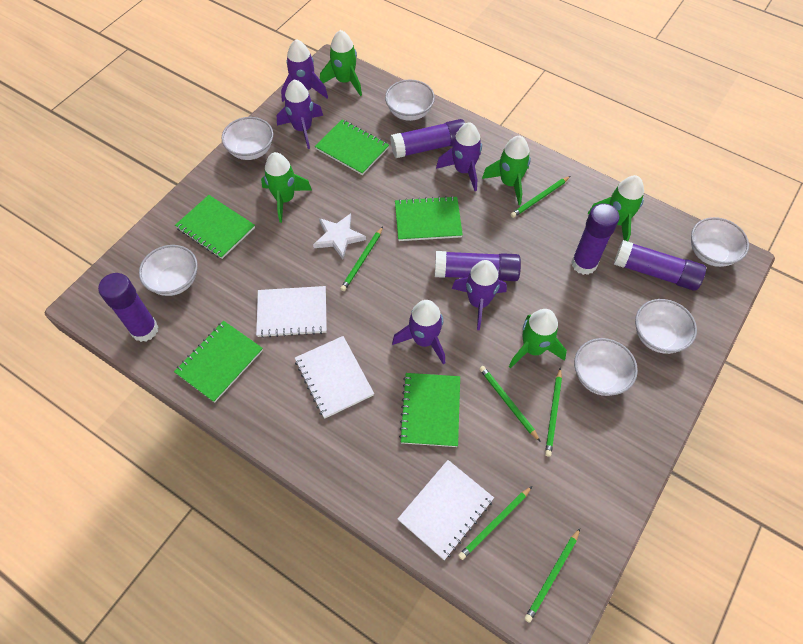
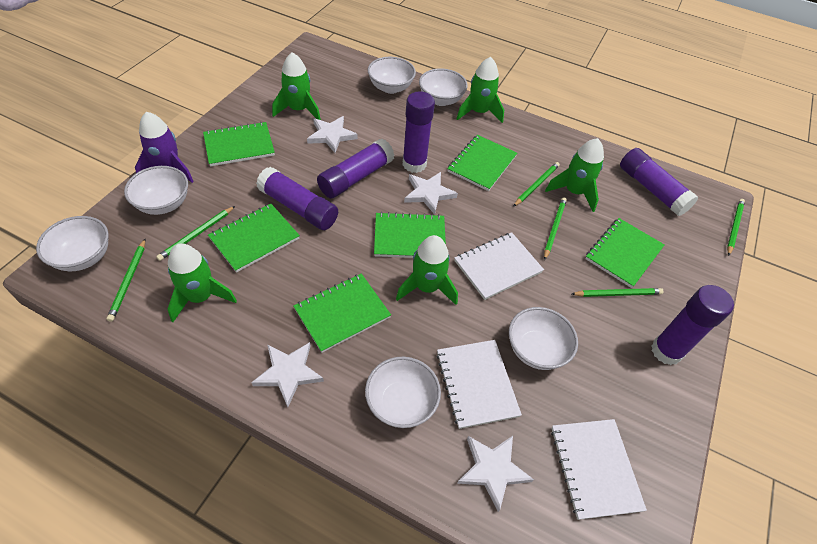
green notebook: 5 -> 6
purple rocket: 5 -> 1
white star: 1 -> 4

